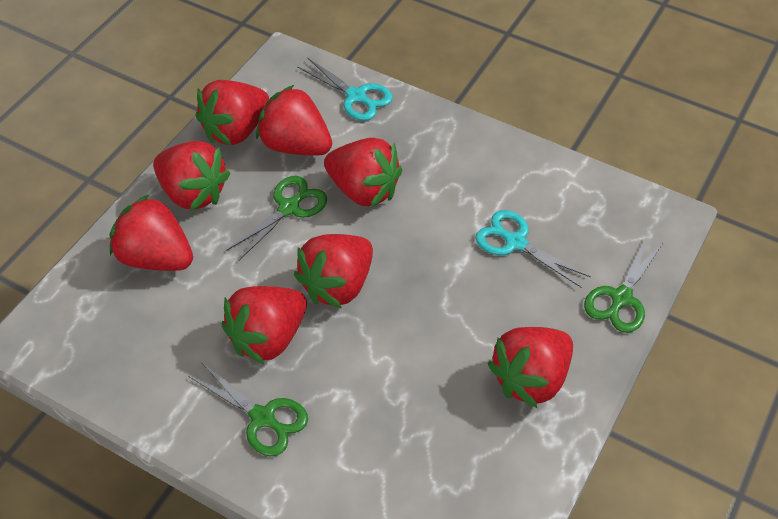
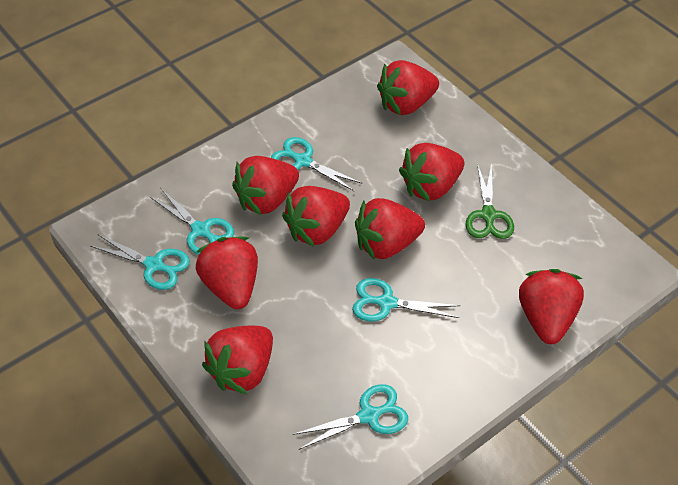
green scissors: 3 -> 1
turquoise scissors: 2 -> 5

